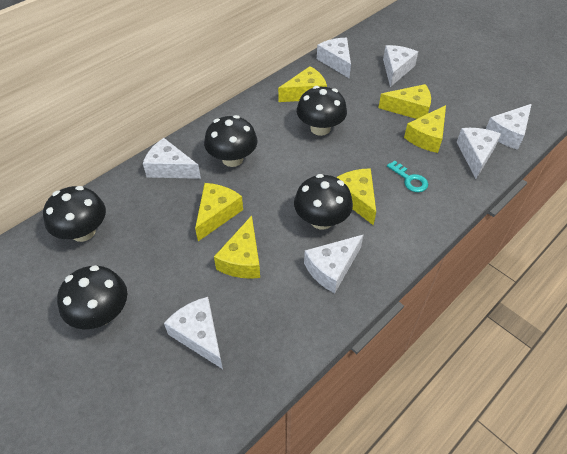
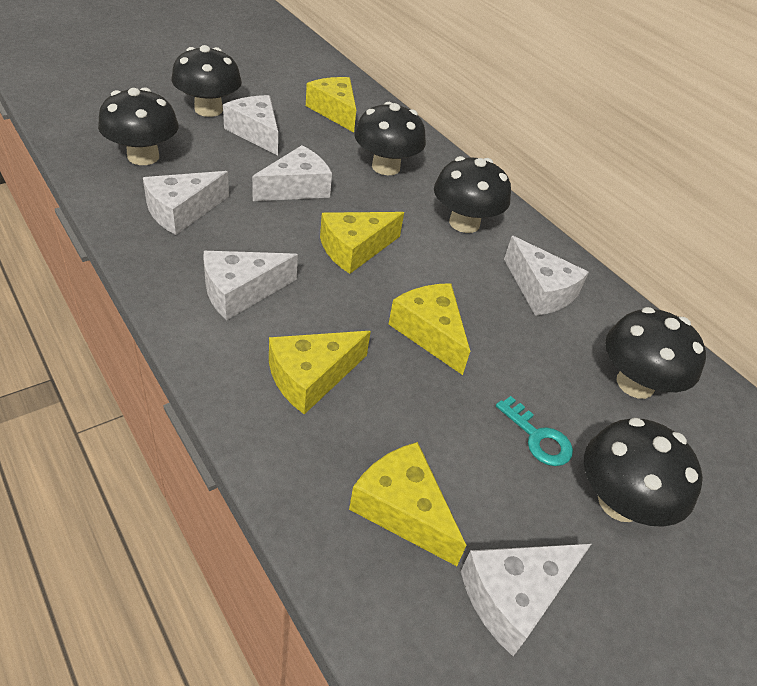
black mushroom: 5 -> 6
white cheese: 7 -> 6
yellow cheese: 6 -> 5

